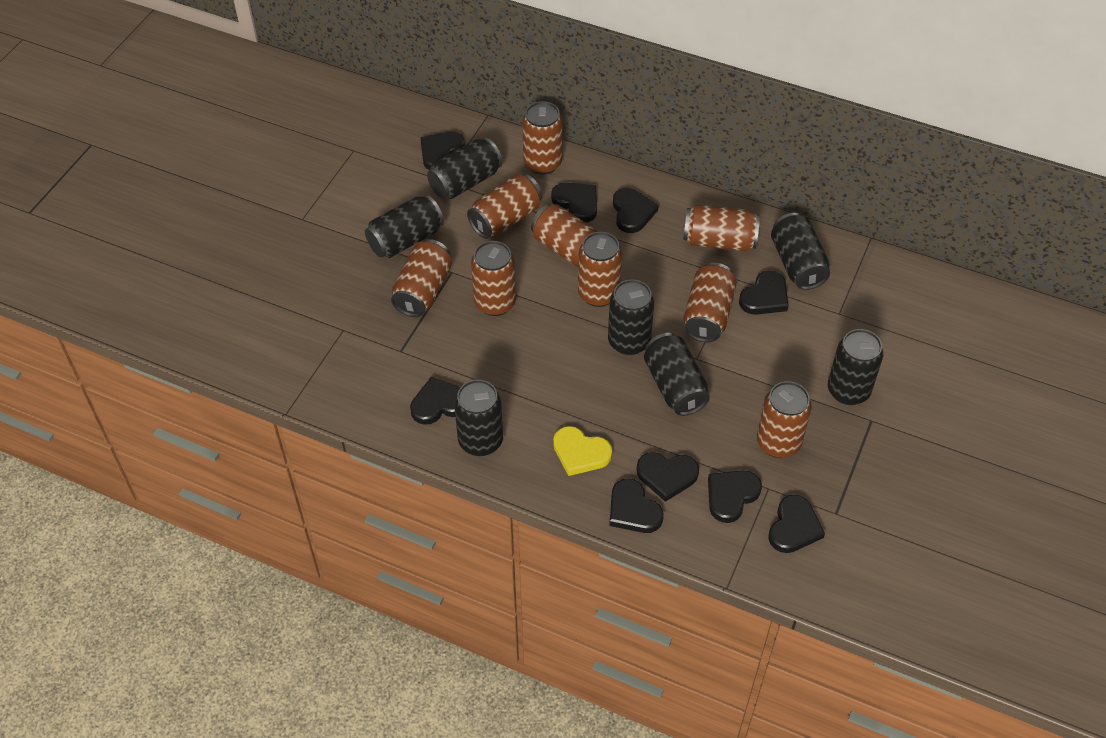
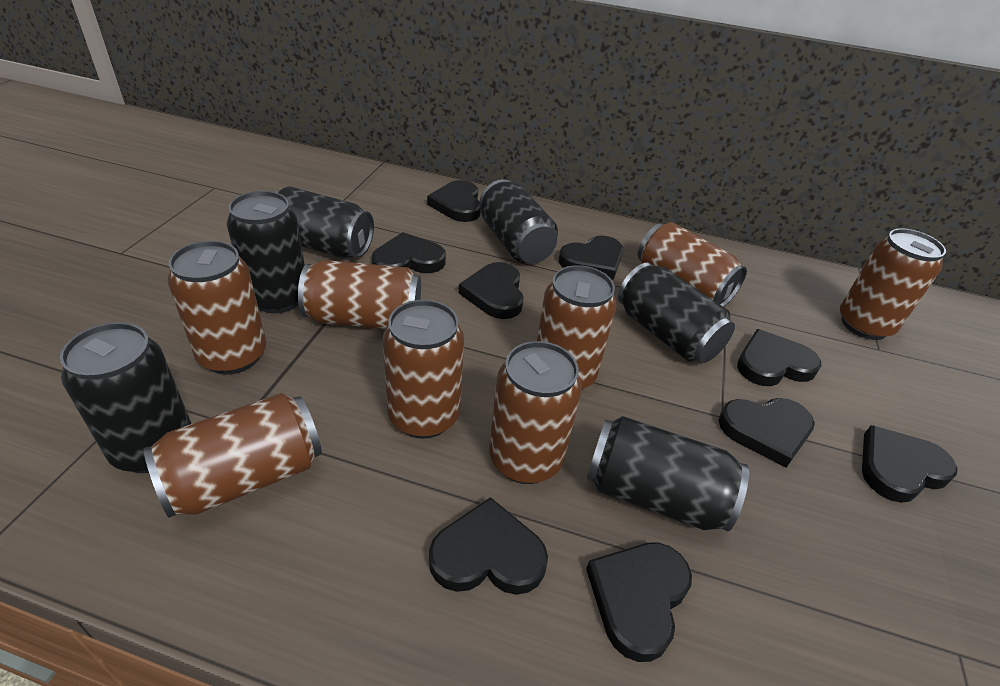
black can: 7 -> 6
brown can: 9 -> 8
yellow heart: 1 -> 0

